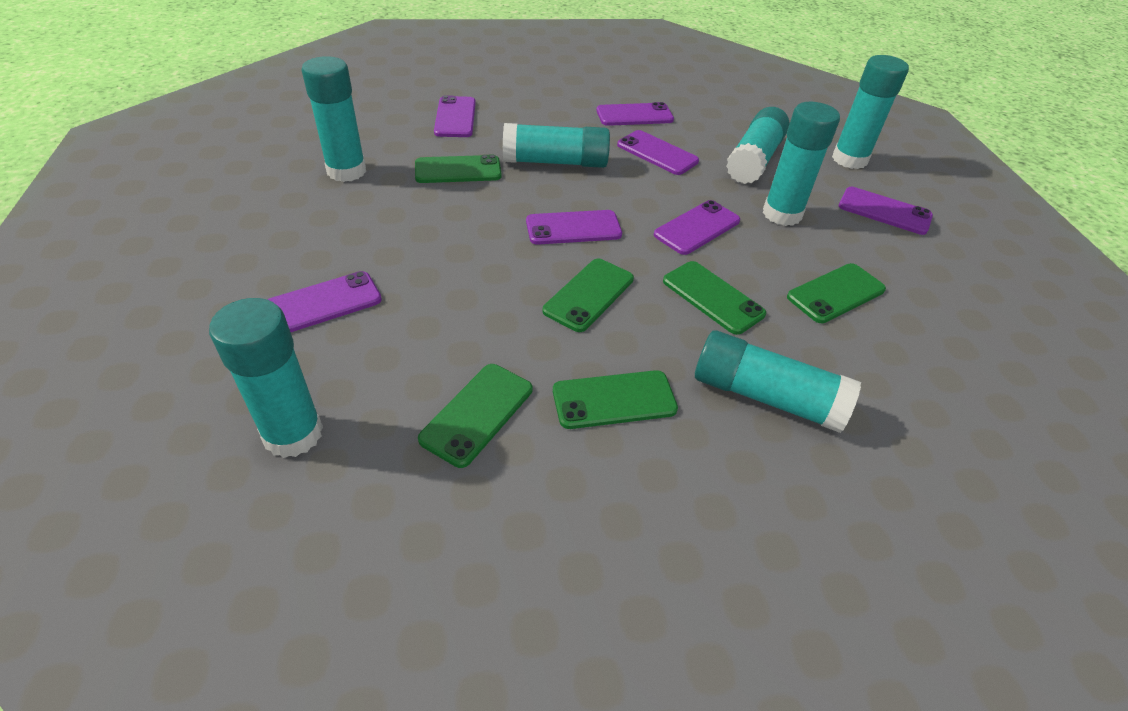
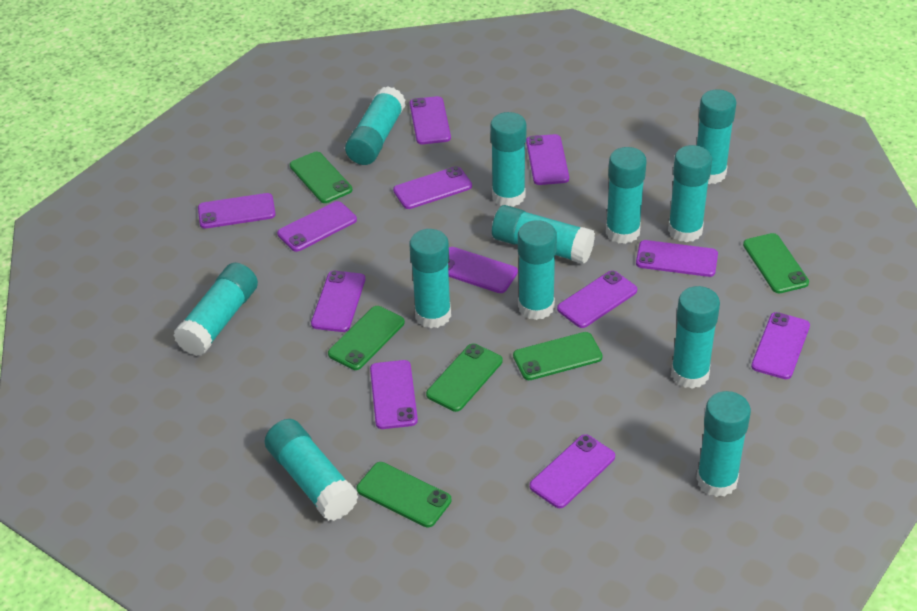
purple phone: 7 -> 12
turquoise glue stick: 7 -> 12

